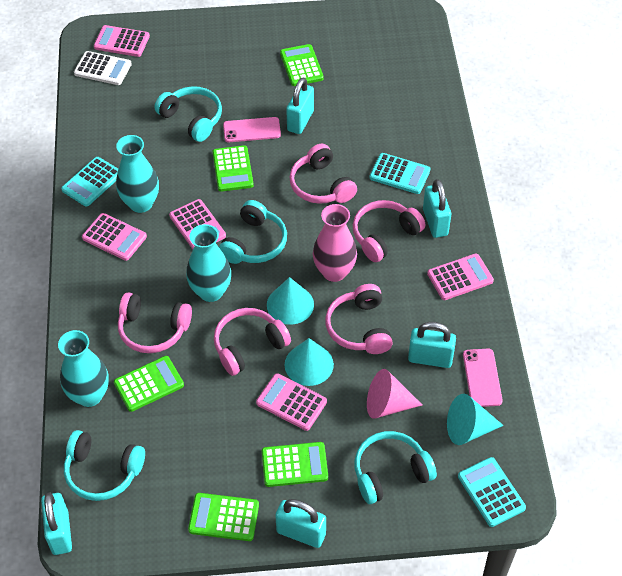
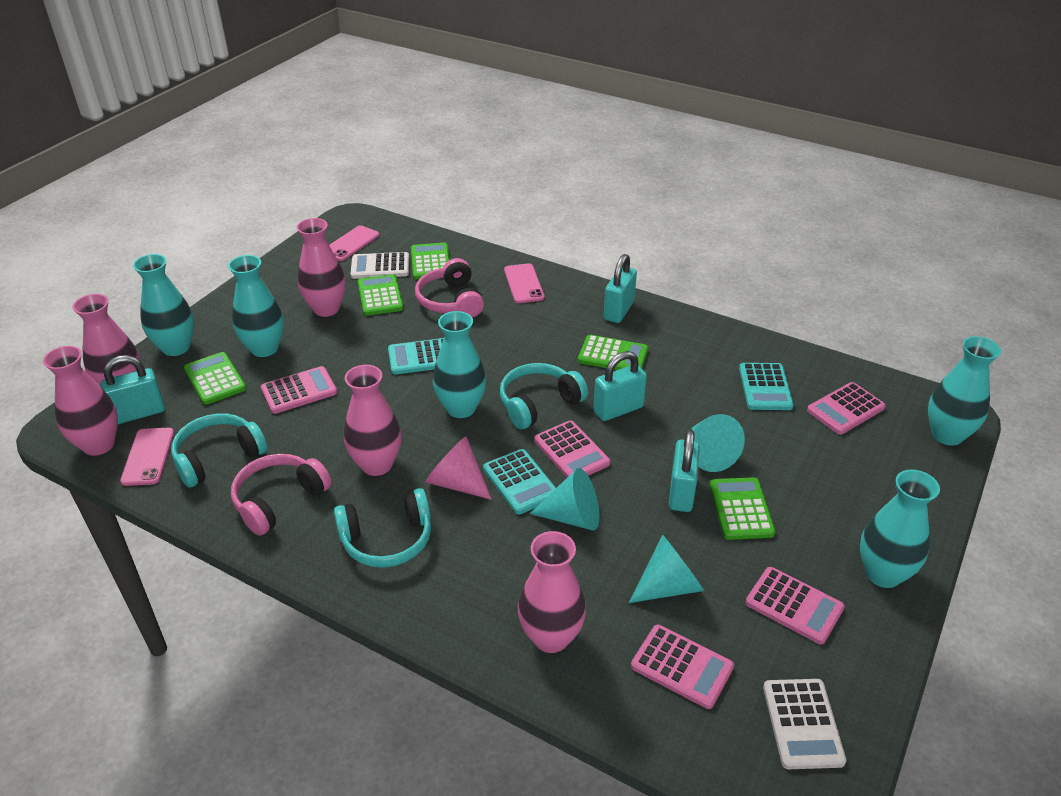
pink headphones: 5 -> 2
pink phone: 2 -> 3
pink vase: 1 -> 5
turquoise headphones: 4 -> 3
turquoise padlock: 5 -> 4
turquoise vase: 3 -> 5
white calculator: 1 -> 2

